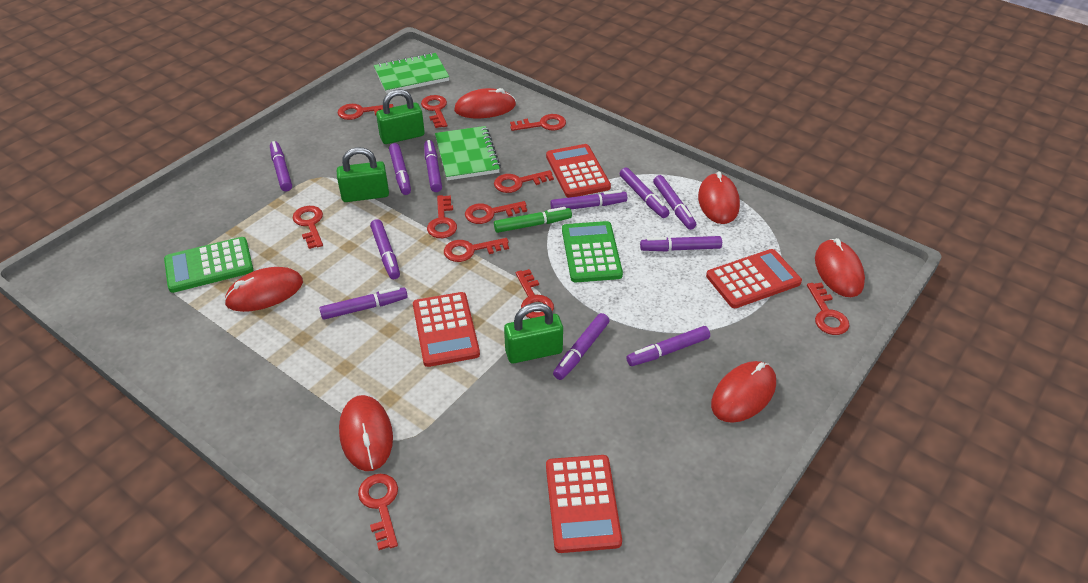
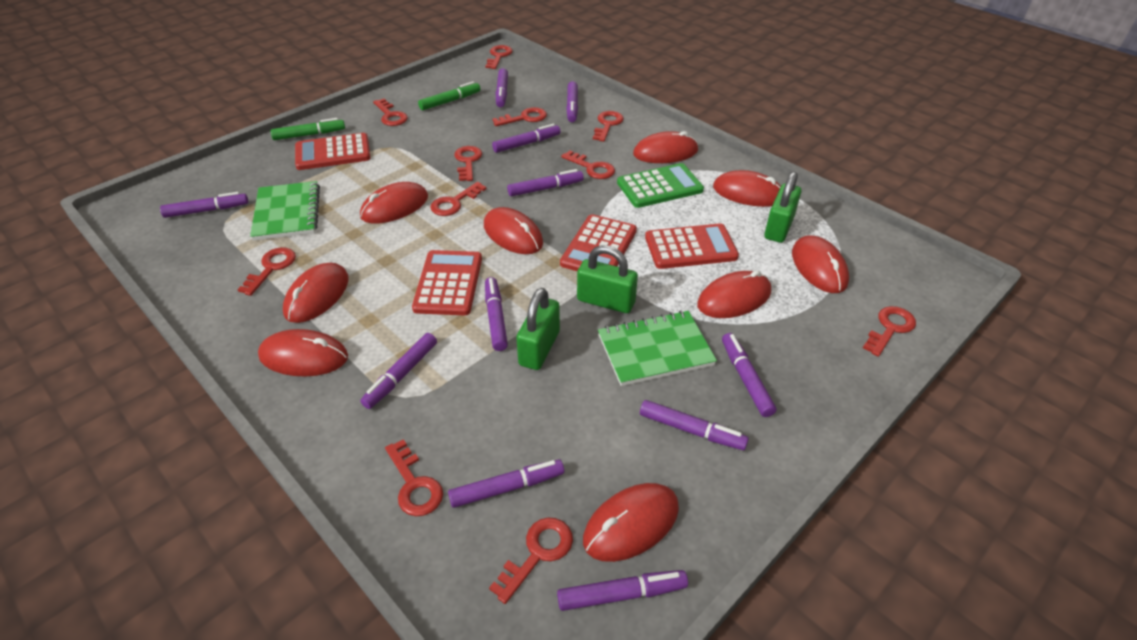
green calculator: 2 -> 1
green marker: 1 -> 2
red mouse: 6 -> 9

